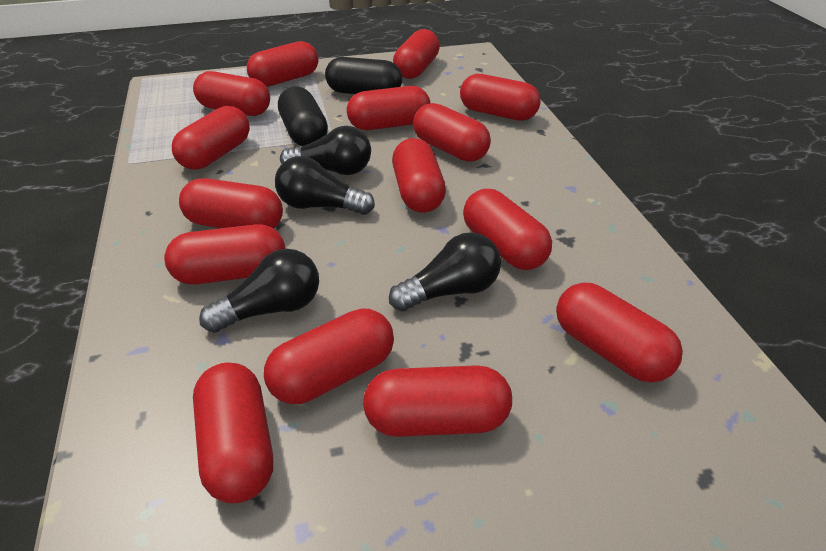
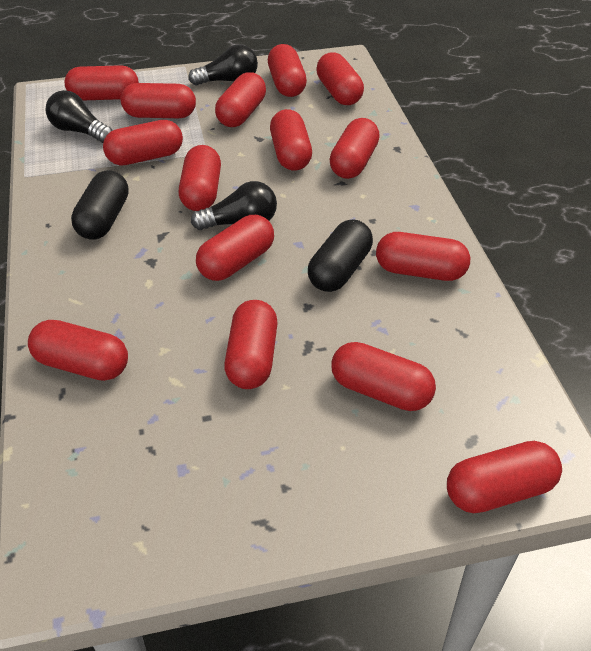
black light bulb: 4 -> 3

